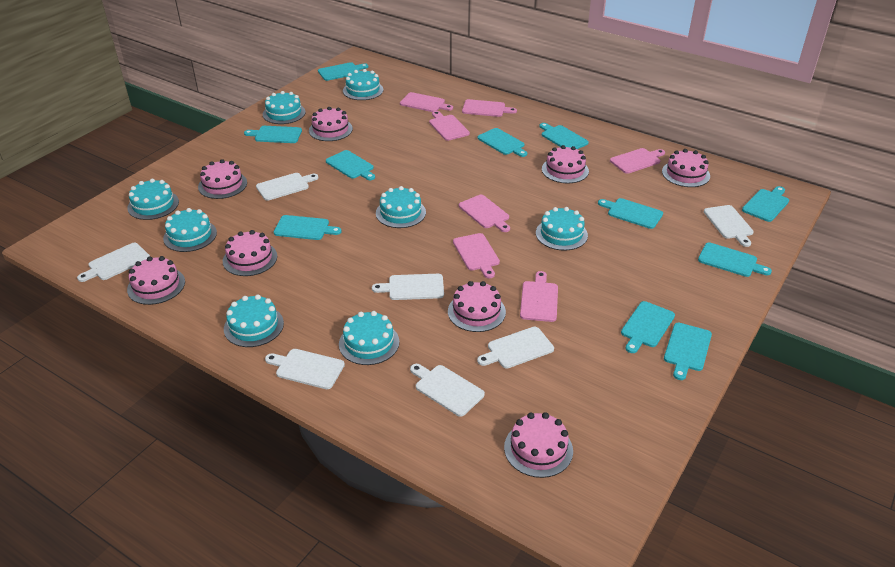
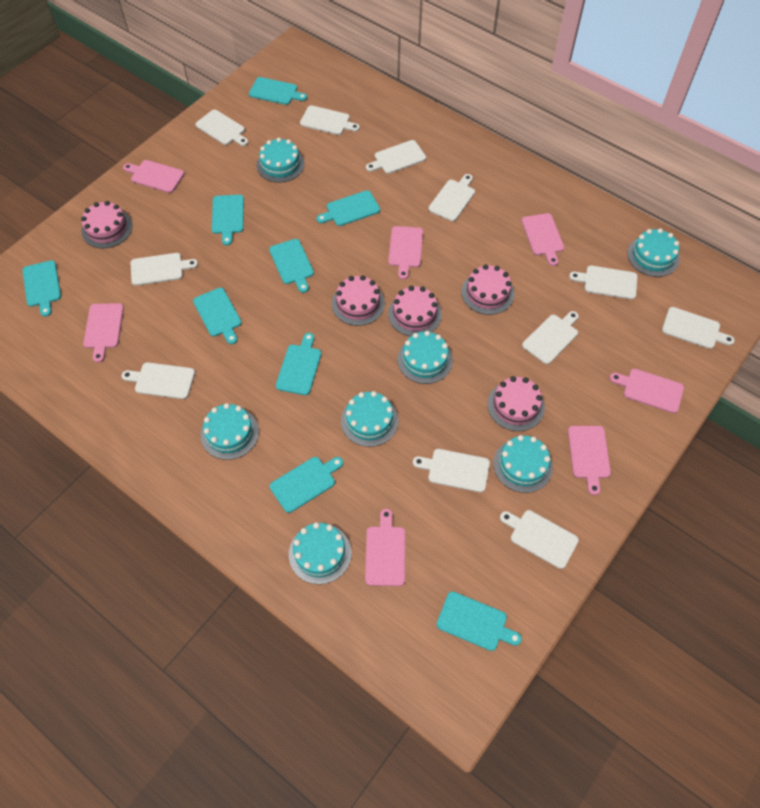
pink cake: 8 -> 5
turquoise cake: 8 -> 7
turquoise cutting board: 11 -> 9
white cutting board: 7 -> 11

